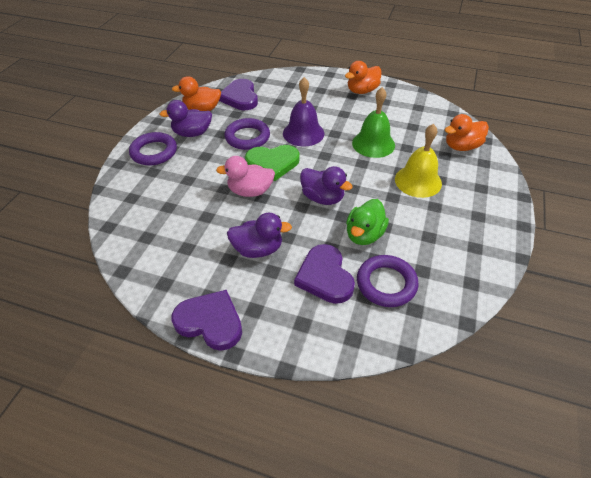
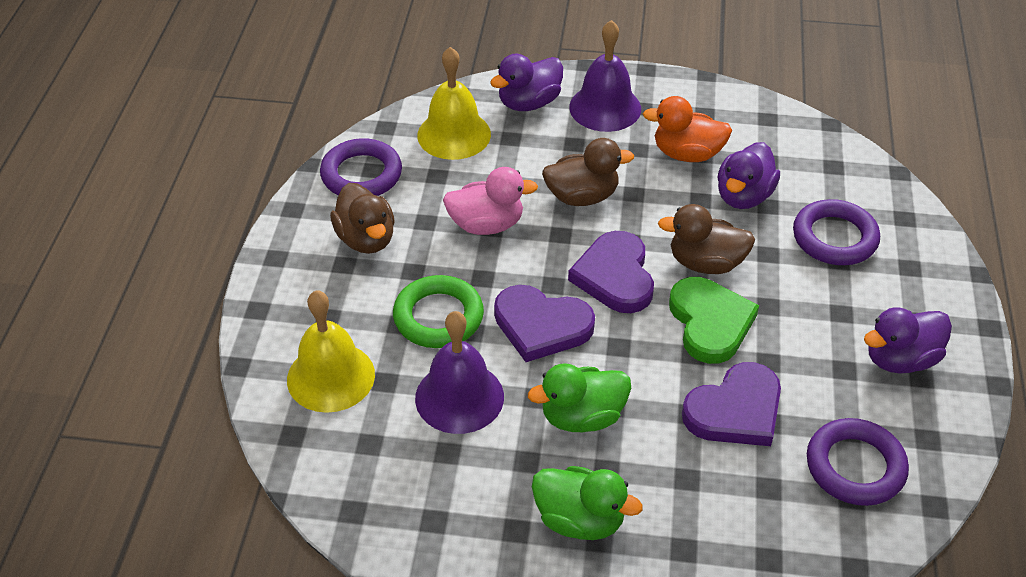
brown duck: 0 -> 3
green bell: 1 -> 0
green duck: 1 -> 2
green ring: 0 -> 1
orange duck: 3 -> 1
purple bell: 1 -> 2
yellow bell: 1 -> 2

